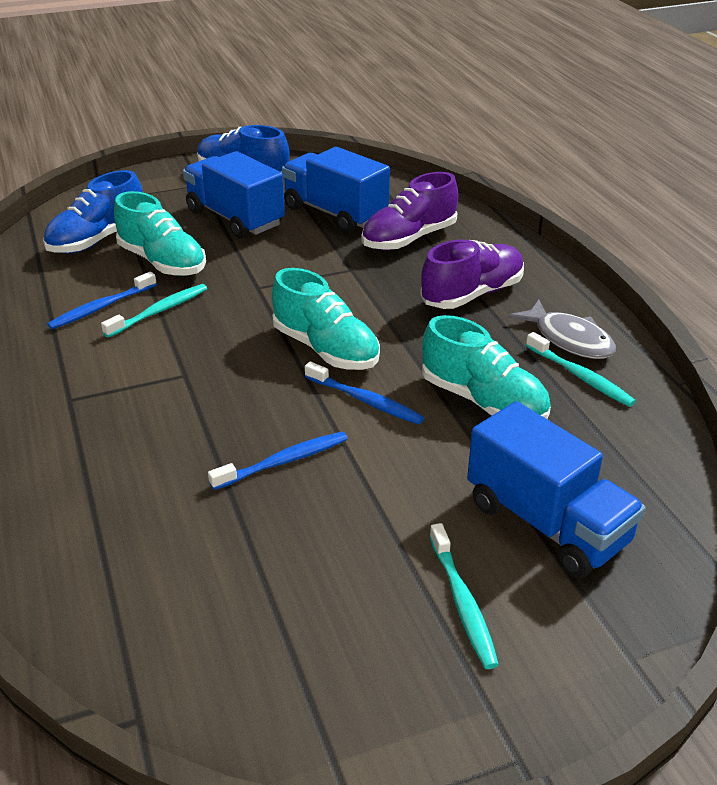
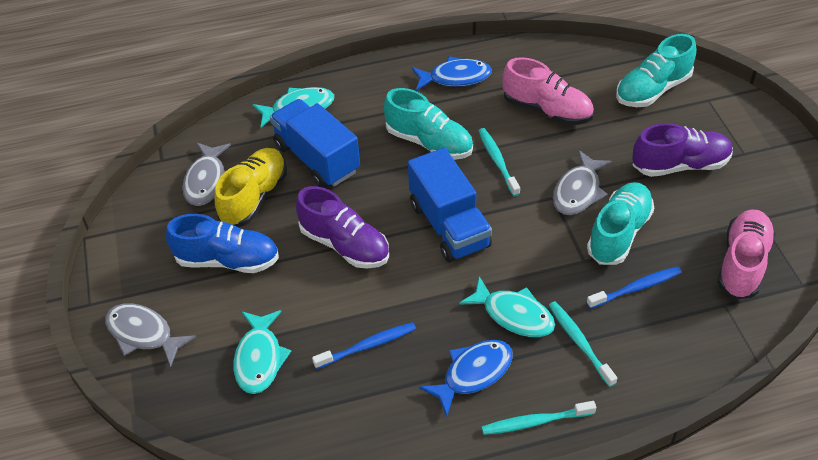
blue fish: 0 -> 2
blue shoe: 2 -> 1
blue toothbrush: 3 -> 2
blue truck: 3 -> 2
grey fish: 1 -> 3
pink shoe: 0 -> 2
turquoise fish: 0 -> 3
yellow shoe: 0 -> 1

